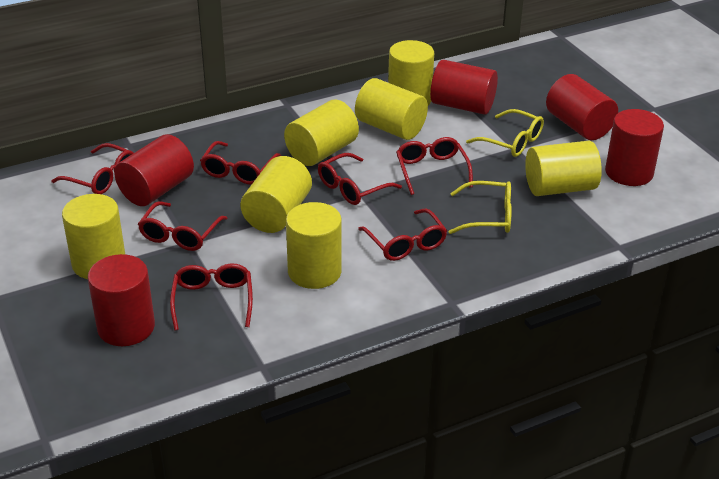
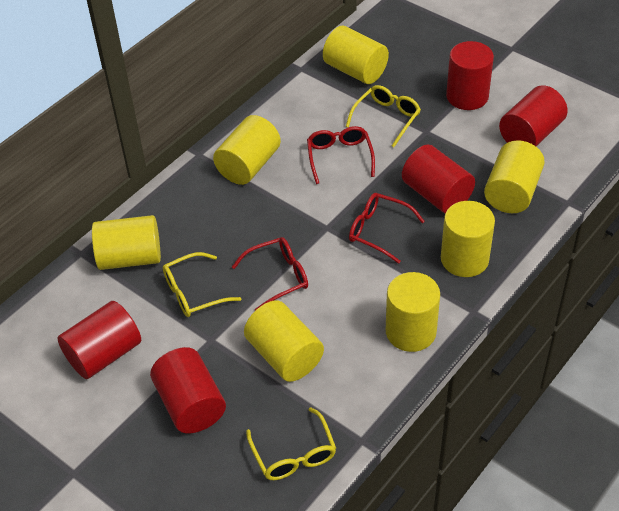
red glasses: 7 -> 3
yellow glasses: 2 -> 3

